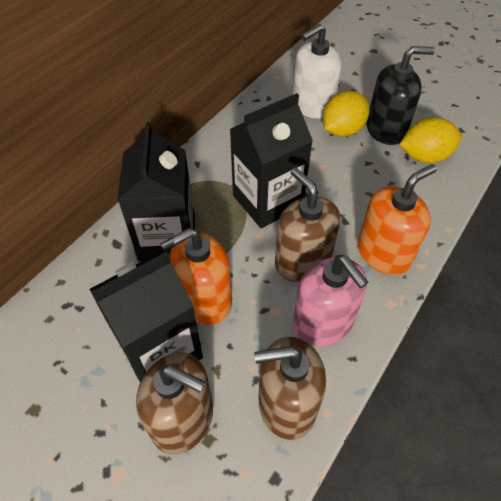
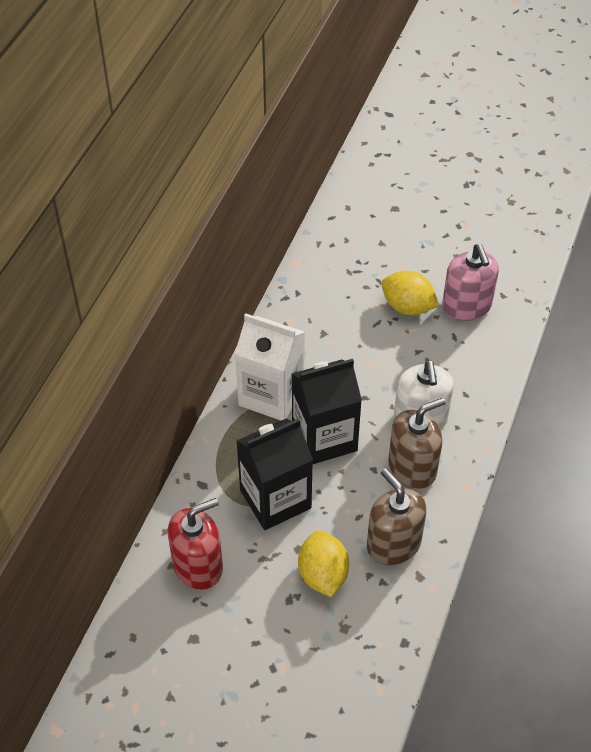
black carton: 3 -> 2
black soap dispenser: 1 -> 0
brown soap dispenser: 3 -> 2
orange soap dispenser: 2 -> 0
red soap dispenser: 0 -> 1
white carton: 0 -> 1

